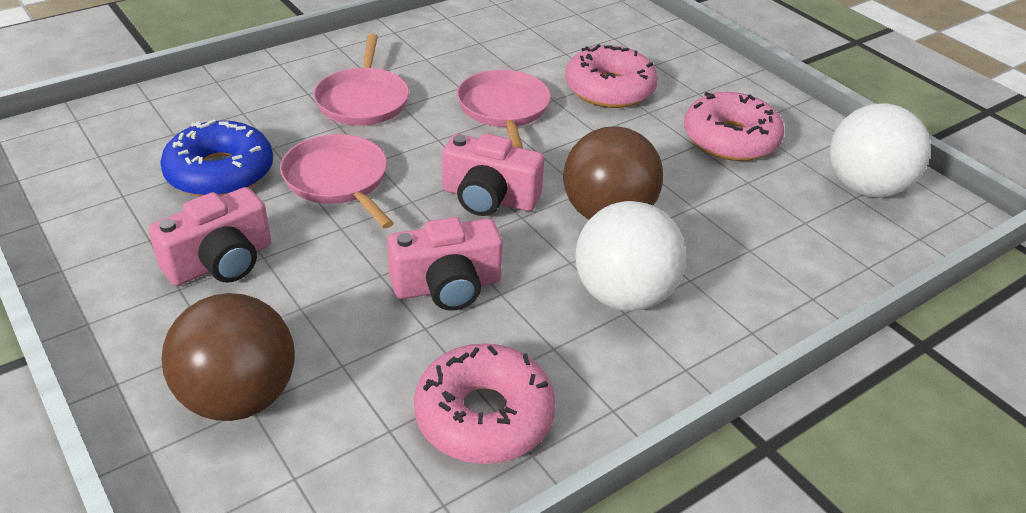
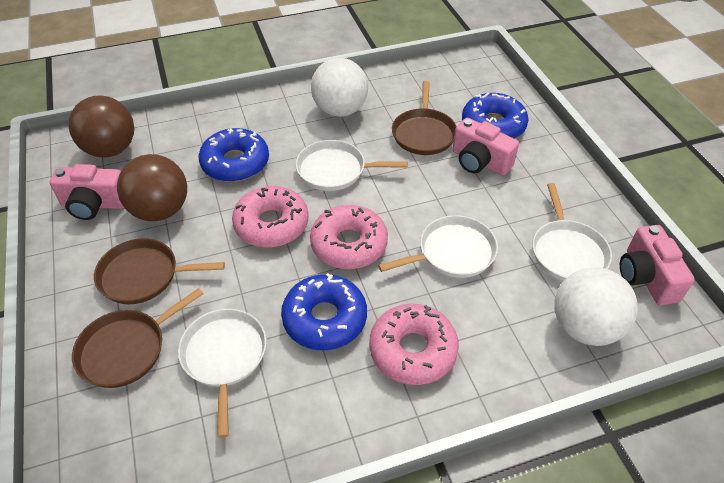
blue donut: 1 -> 3
brown pan: 0 -> 3
pink pan: 3 -> 0
white pan: 0 -> 4

